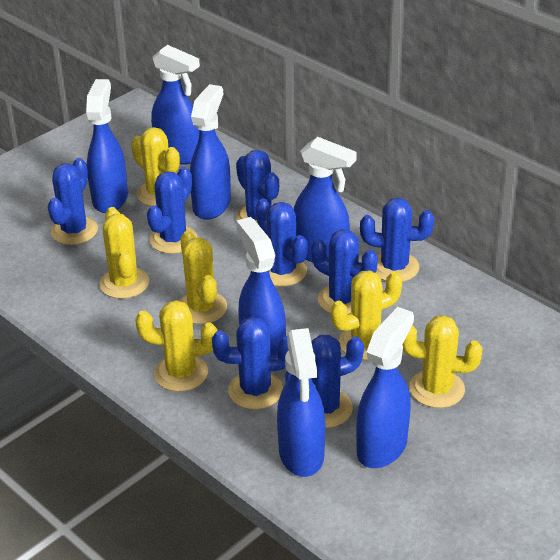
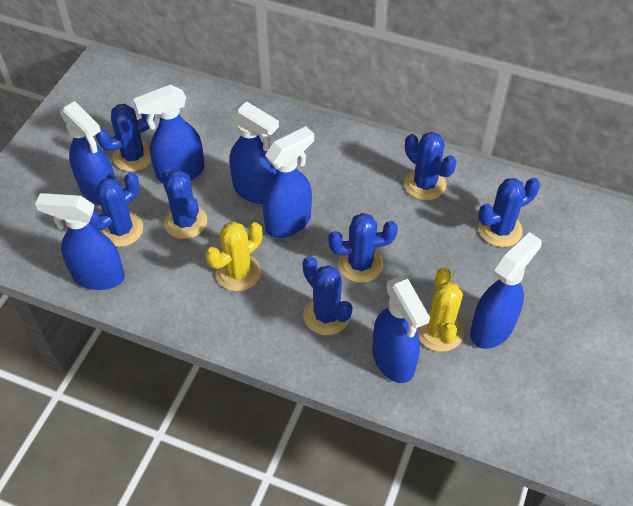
blue cactus: 8 -> 7
yellow cactus: 6 -> 2

